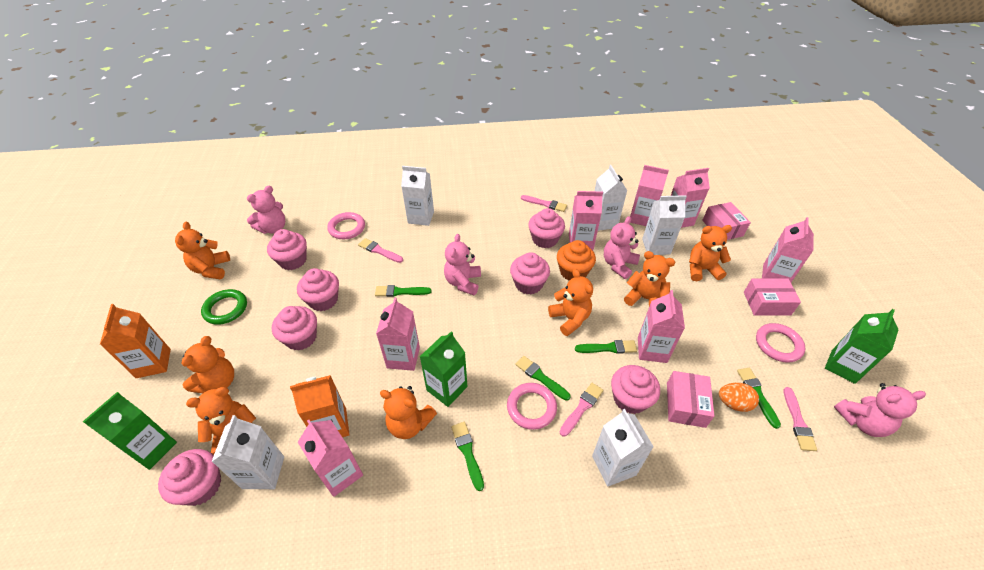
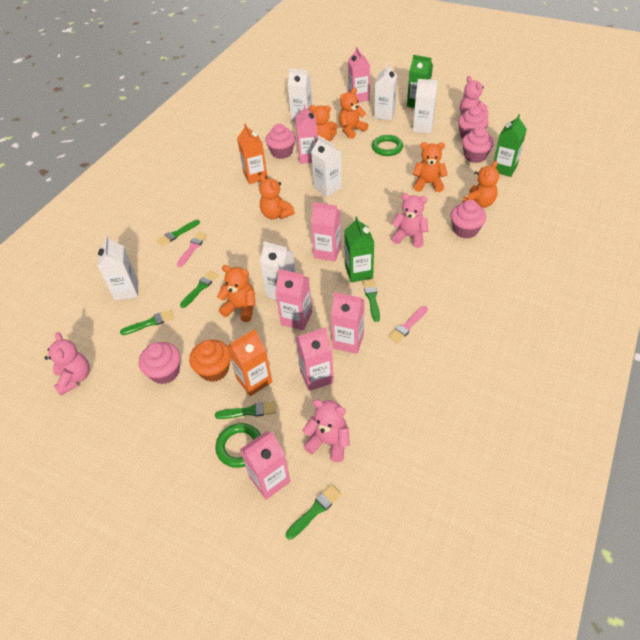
green brush: 5 -> 6
green ring: 1 -> 2
orange egg: 1 -> 0
orange teddy bear: 7 -> 6
pink box: 3 -> 0
pink brush: 4 -> 2
pink cupcake: 7 -> 5
pink ring: 3 -> 0
white carton: 5 -> 6

